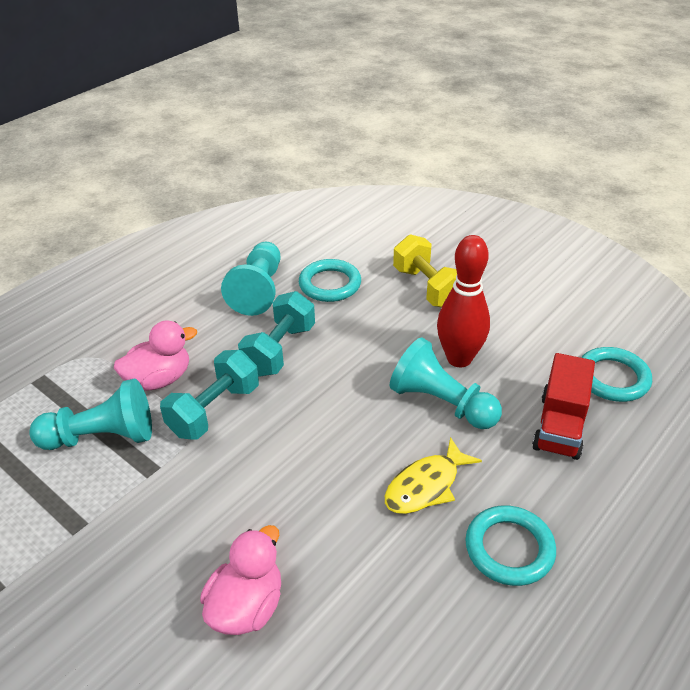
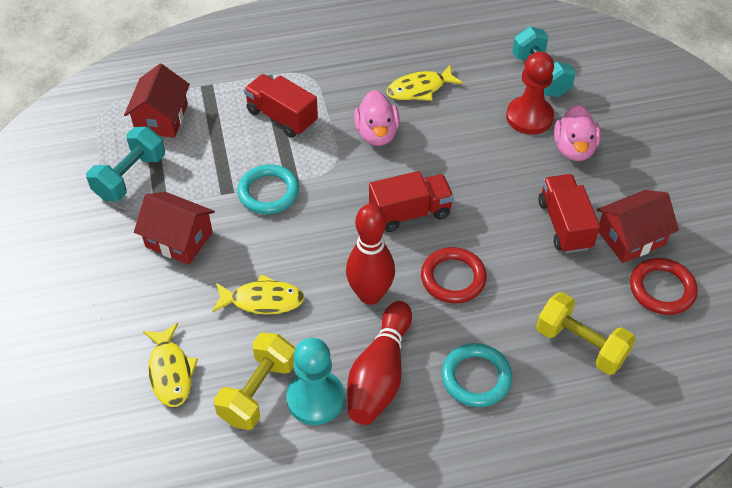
red bowling pin: 1 -> 2
red house: 0 -> 3
red pawn: 0 -> 1
red ring: 0 -> 2
red truck: 1 -> 3
turquoise pawn: 3 -> 1
turquoise ring: 3 -> 2
yellow dumbbell: 1 -> 2
yellow fish: 1 -> 3

